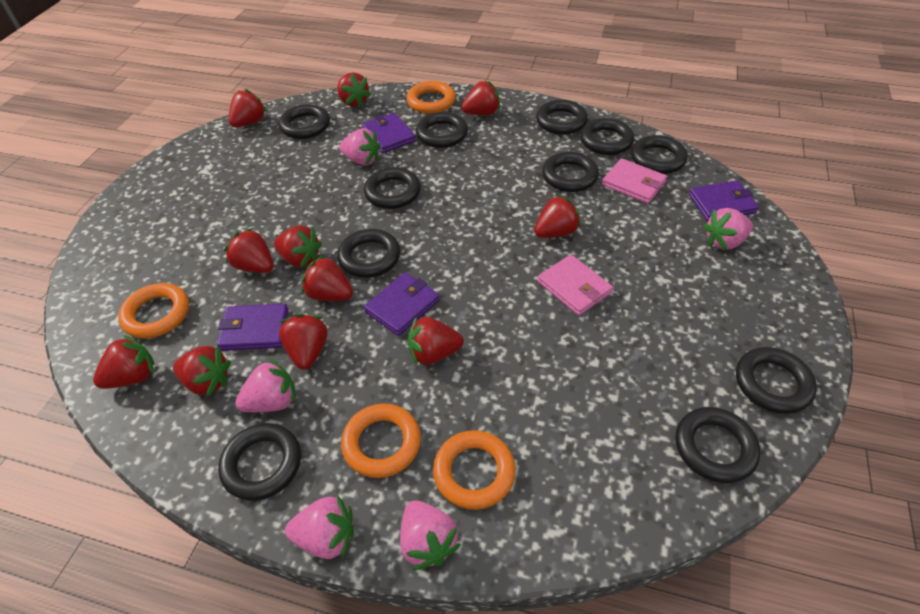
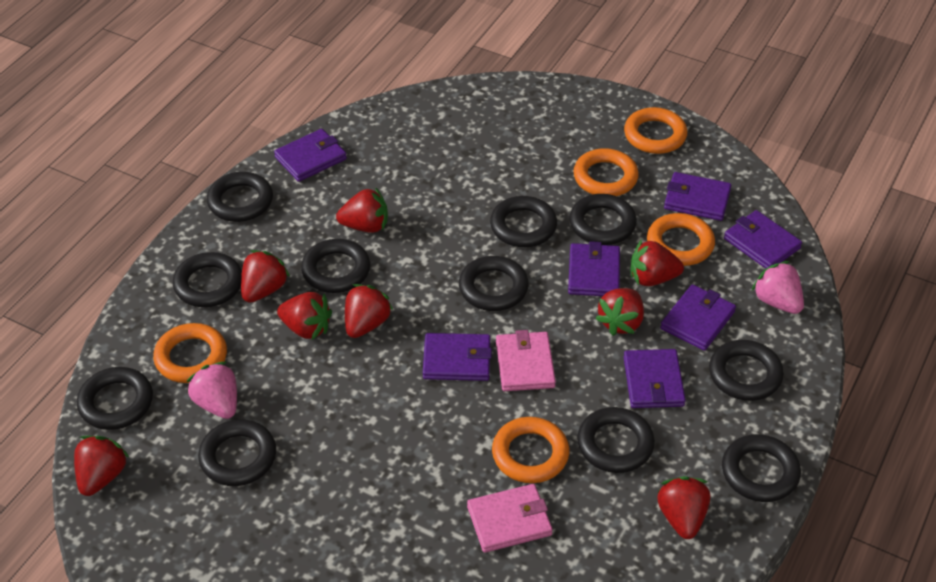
orange ring: 4 -> 5
pink strawberry: 5 -> 2
purple wallet: 4 -> 7
red strawberry: 11 -> 8

